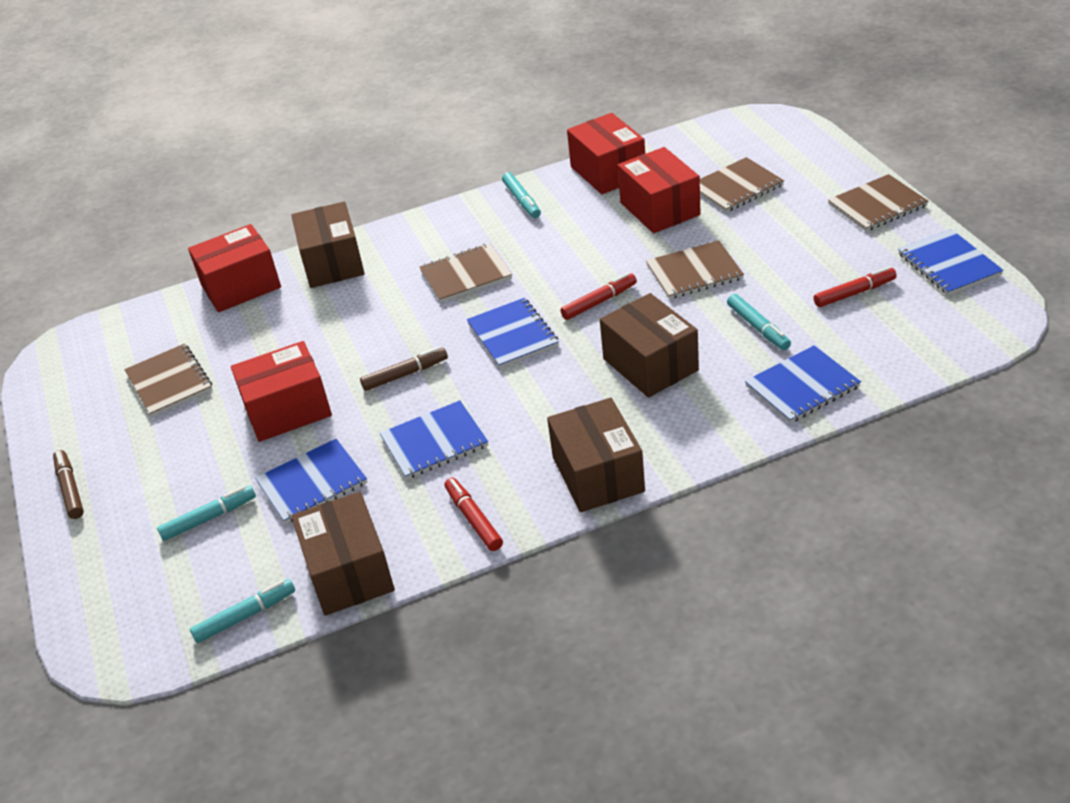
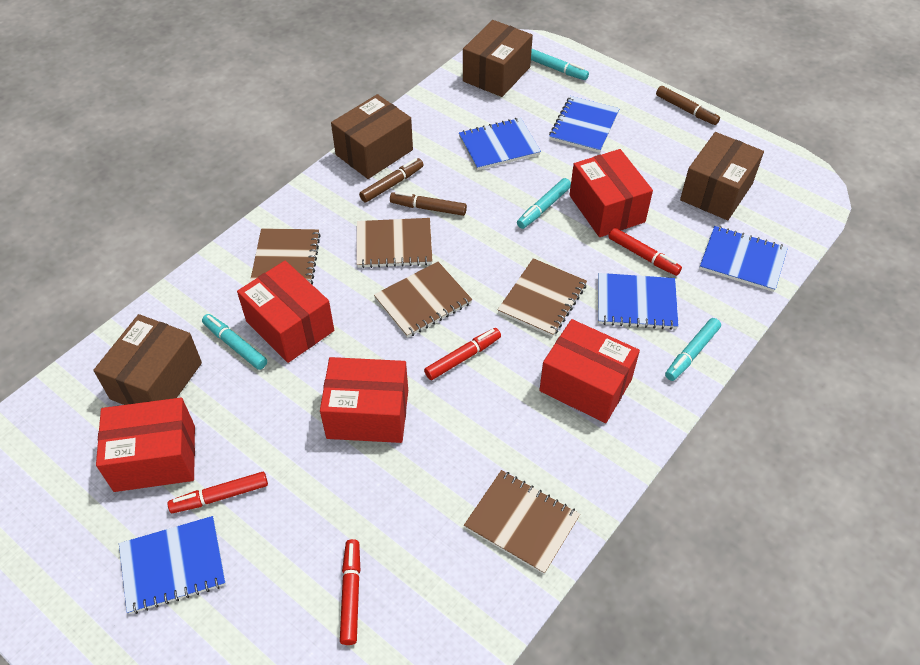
brown marker: 2 -> 3
red box: 4 -> 5
red marker: 3 -> 4

